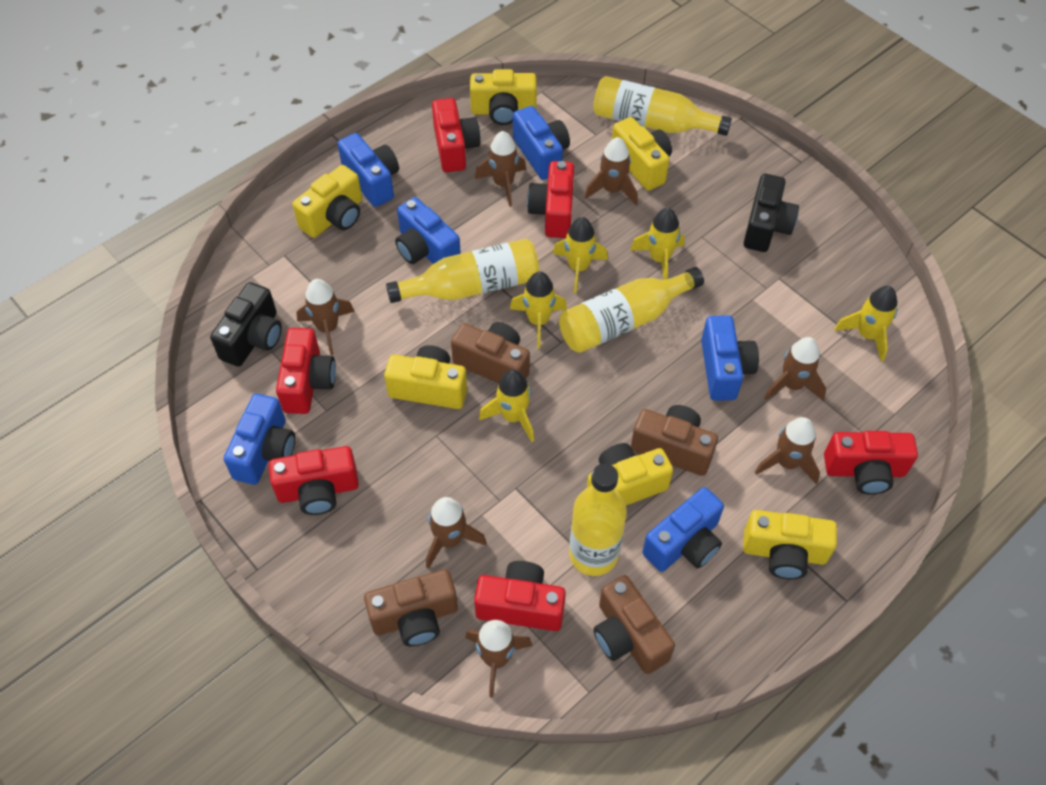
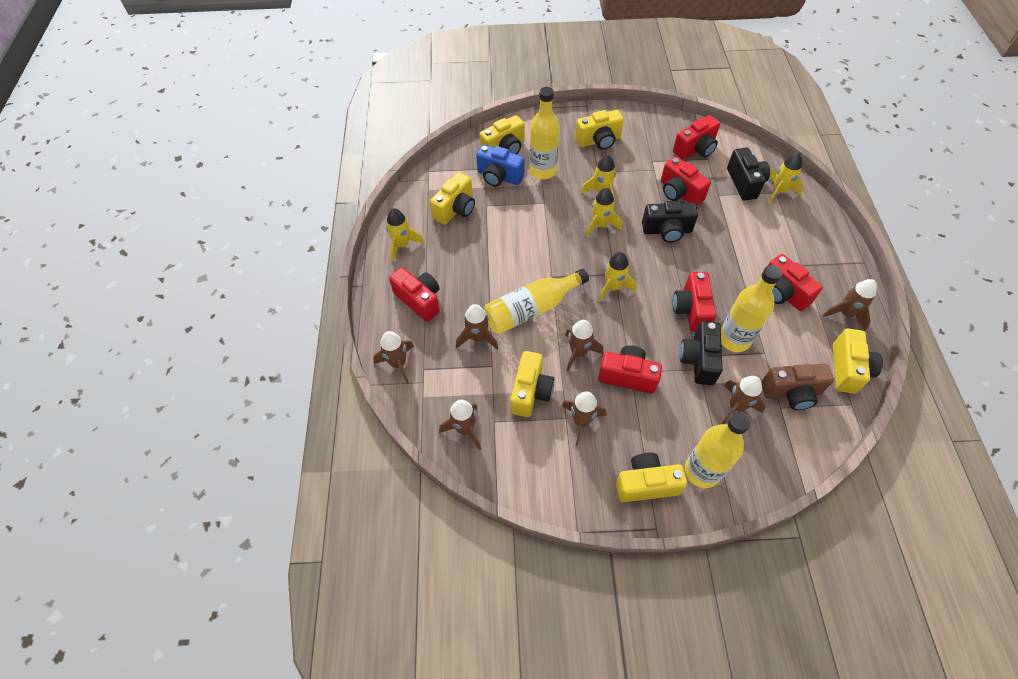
black camera: 2 -> 3
blue camera: 6 -> 1
brown camera: 4 -> 1

